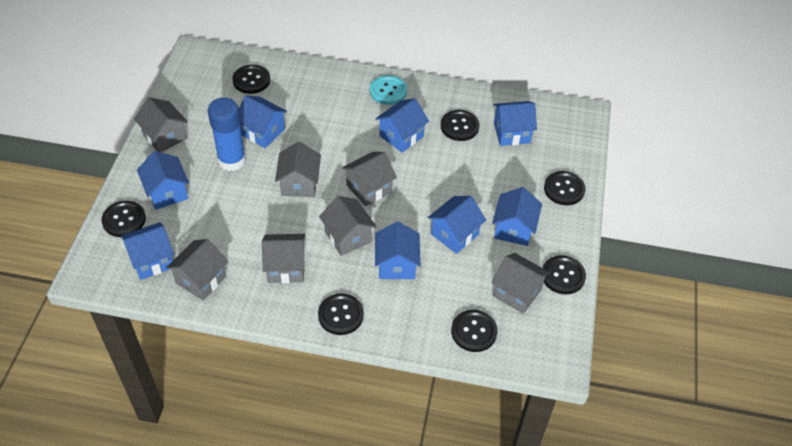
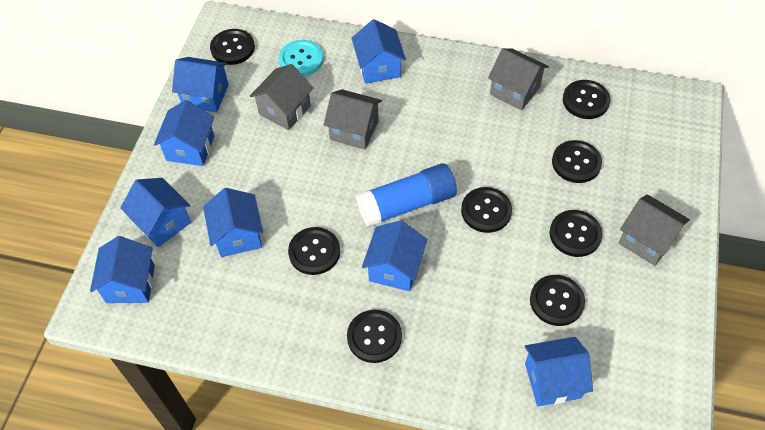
black button: 7 -> 8
grey house: 7 -> 4

